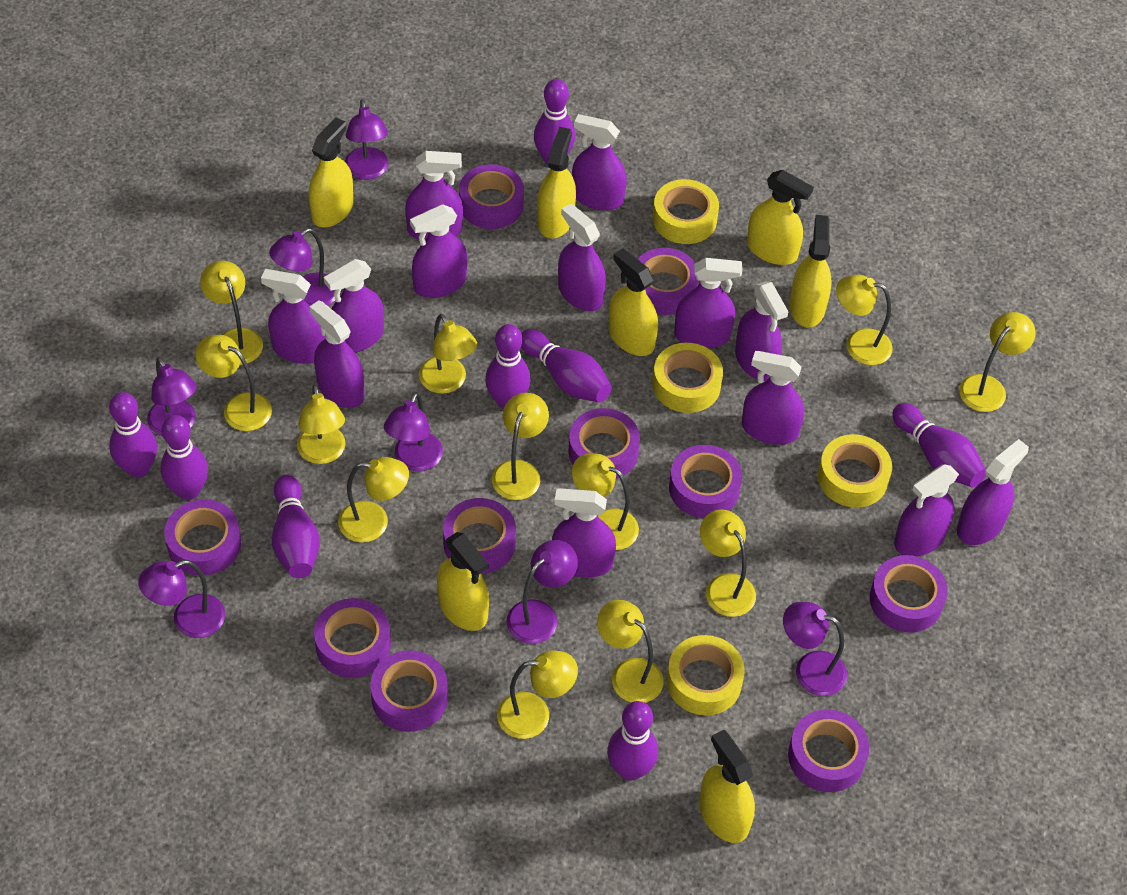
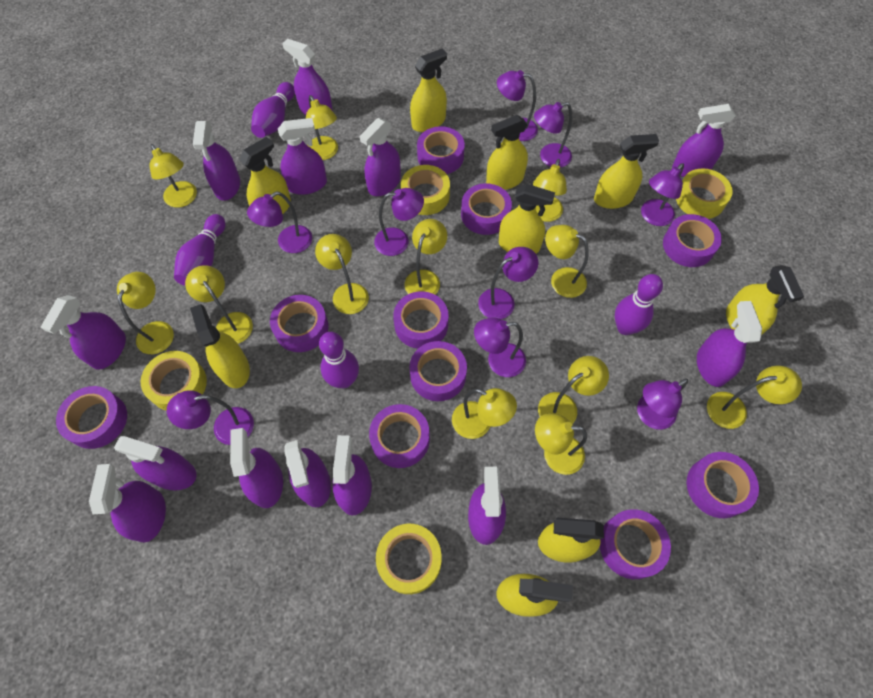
purple bowling pin: 8 -> 4
purple lamp: 7 -> 9
yellow spray bottle: 7 -> 9

